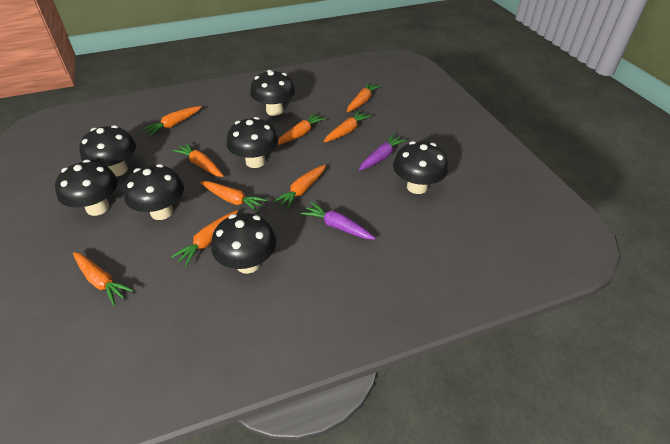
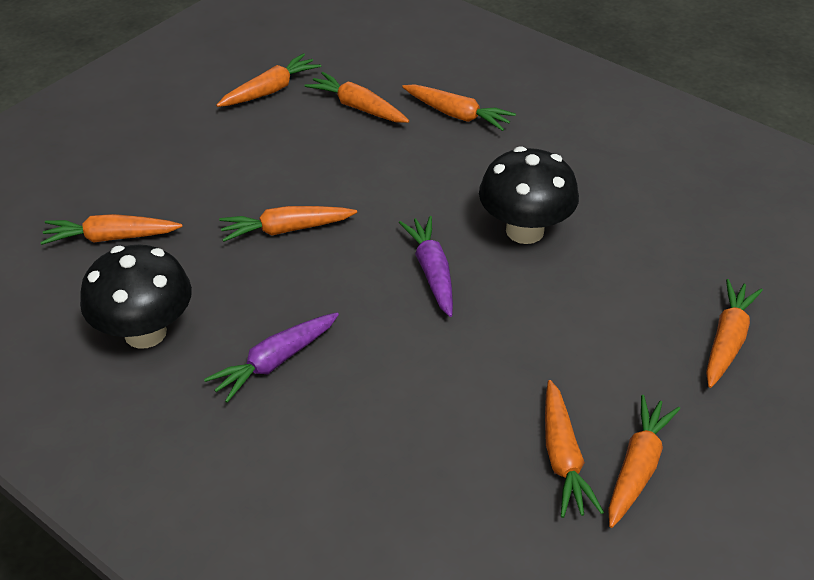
black mushroom: 7 -> 2
orange carrot: 9 -> 8

